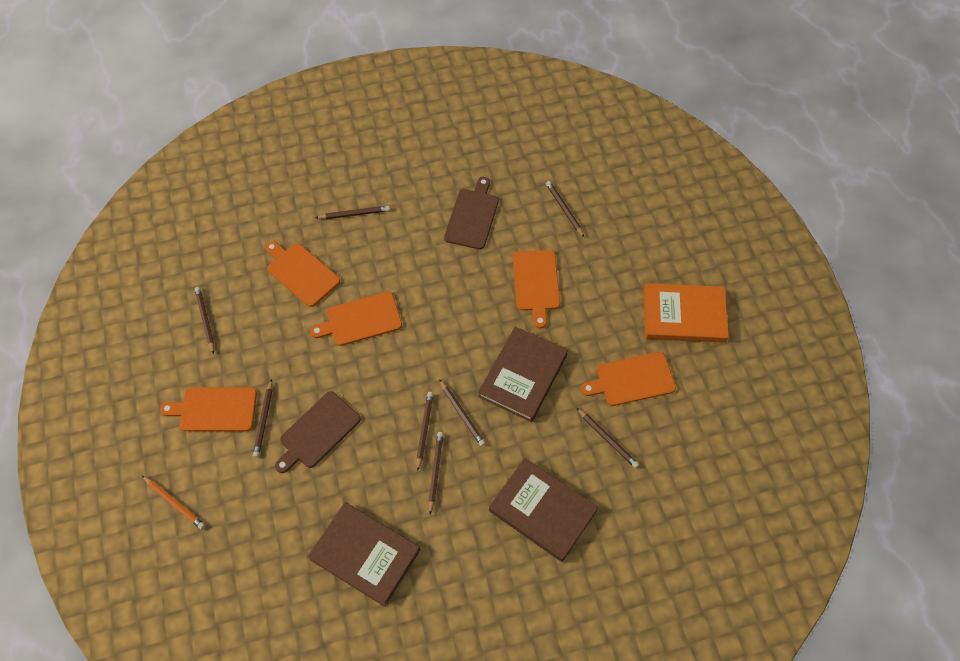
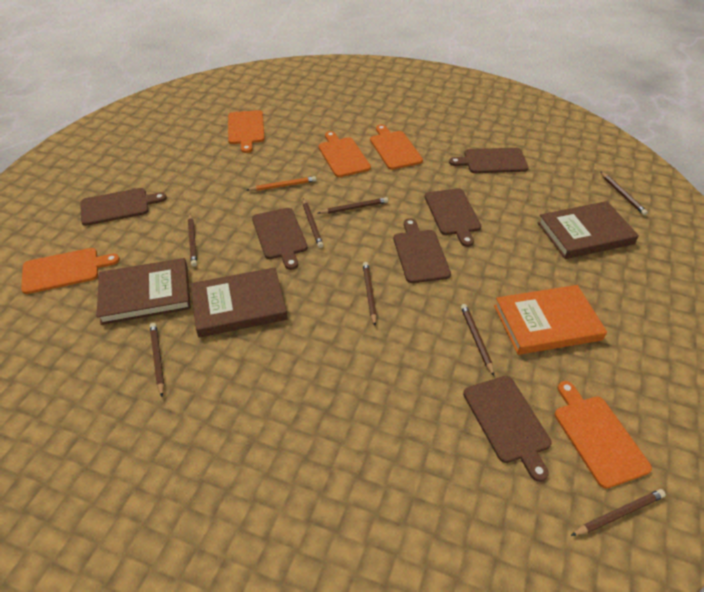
brown cutting board: 2 -> 6

